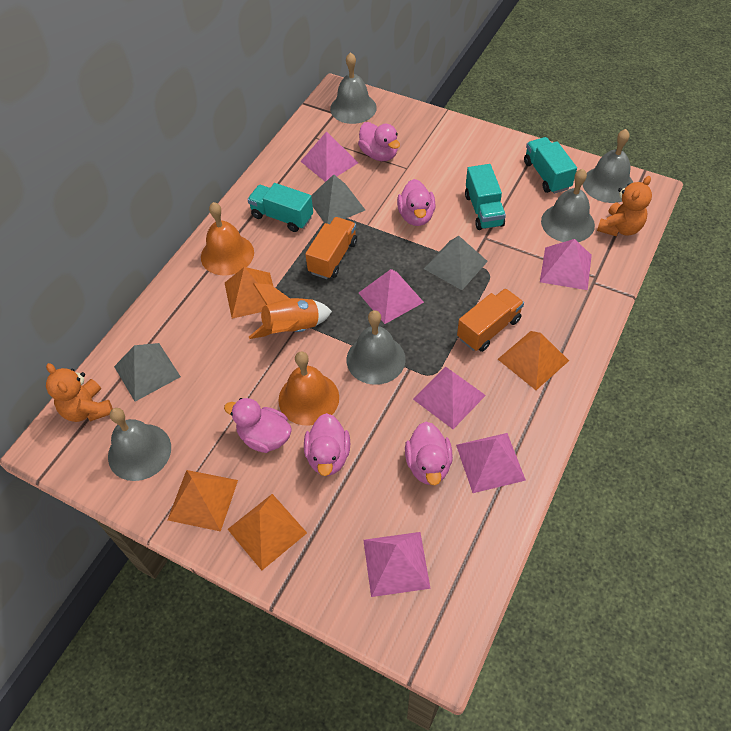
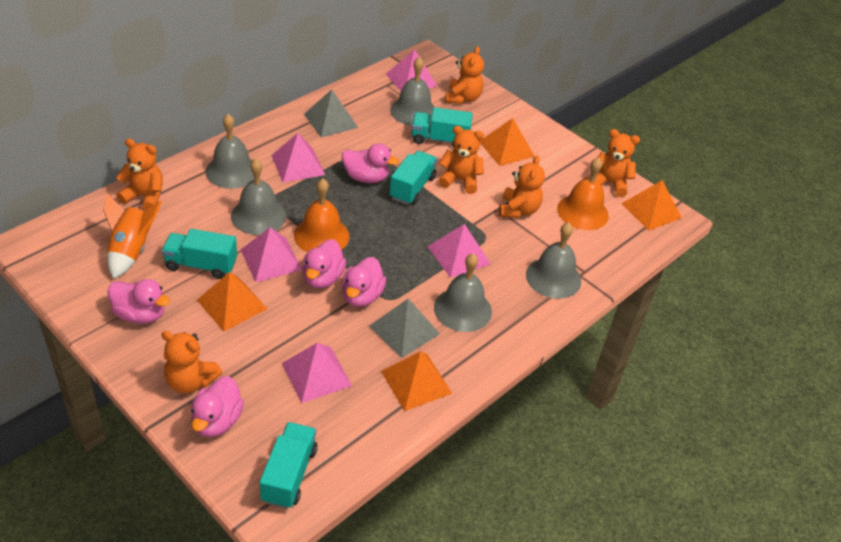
grey pyramid: 3 -> 2
orange teddy bear: 2 -> 6
orange truck: 2 -> 0
pink pyramid: 6 -> 5
turquoise truck: 3 -> 4

